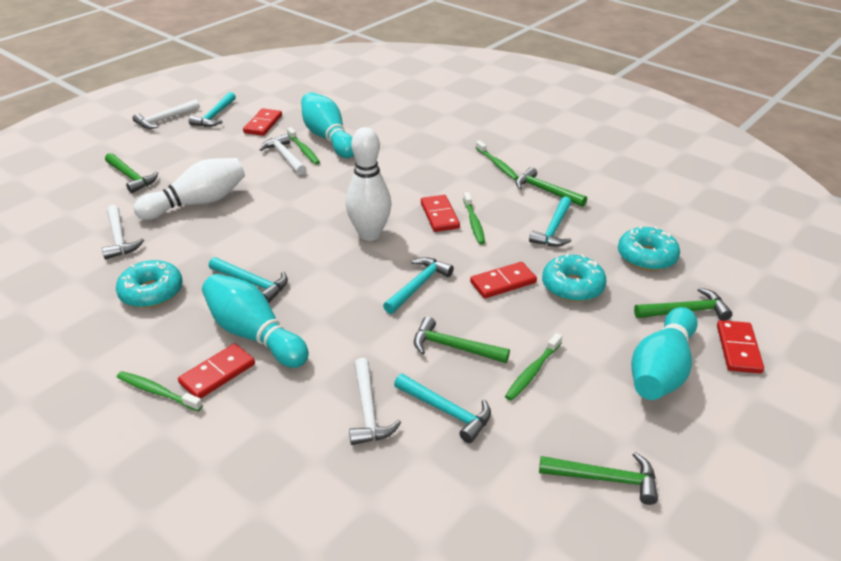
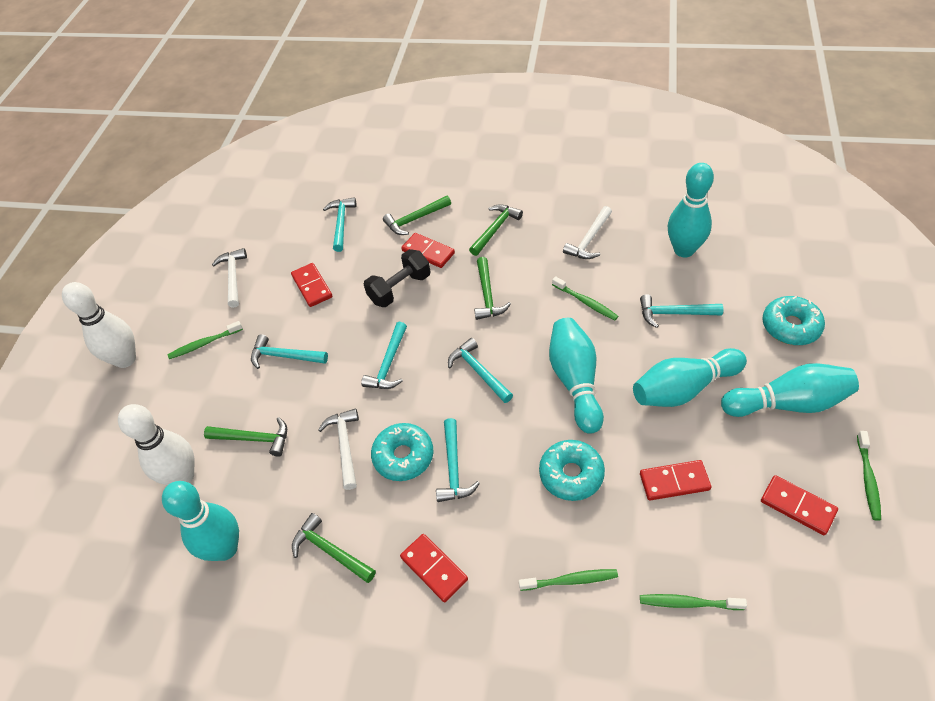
black dumbbell: 0 -> 1
turquoise bowling pin: 3 -> 5
turquoise hammer: 5 -> 6
white hammer: 4 -> 3

